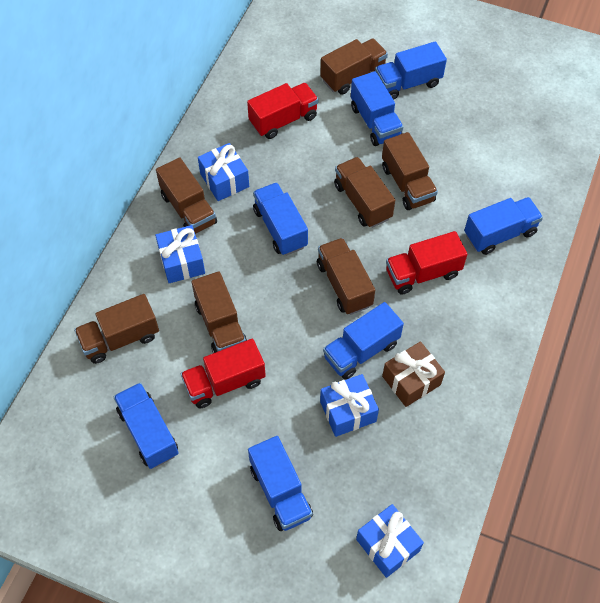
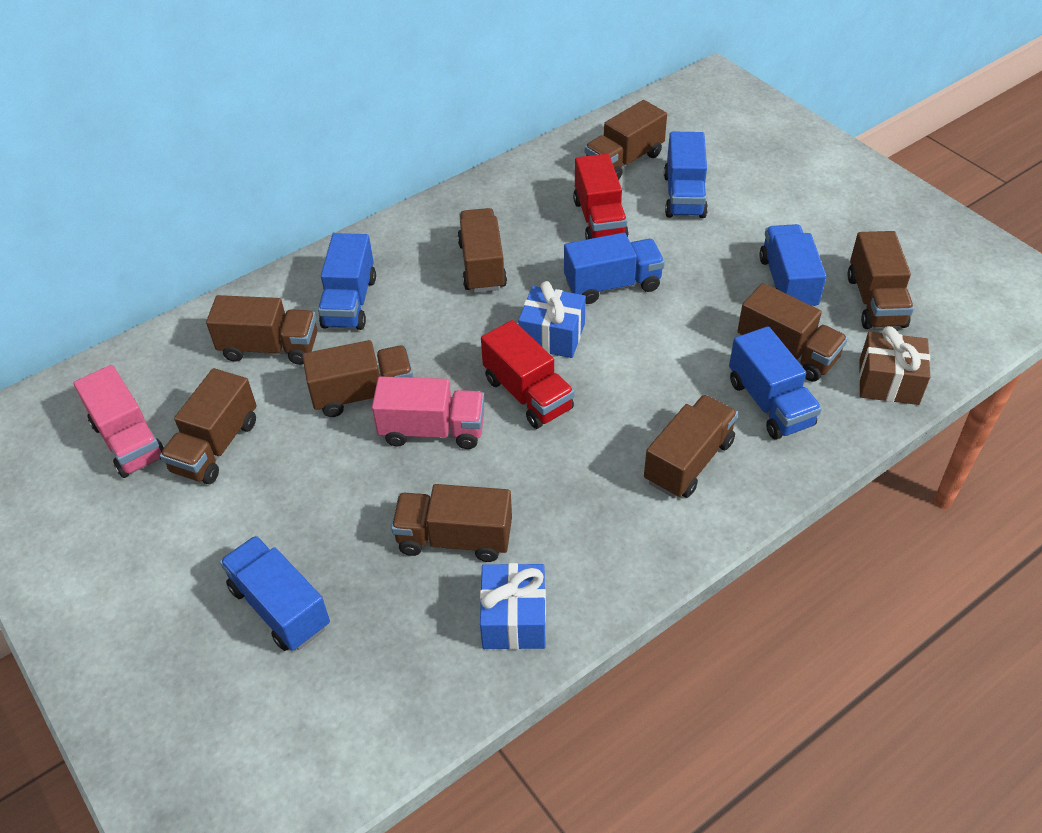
blue gift: 4 -> 2
blue truck: 7 -> 6
brown truck: 7 -> 9
pink truck: 0 -> 2
red truck: 3 -> 2

